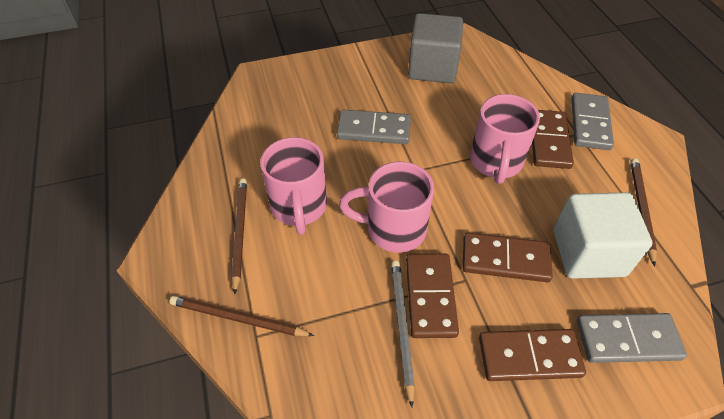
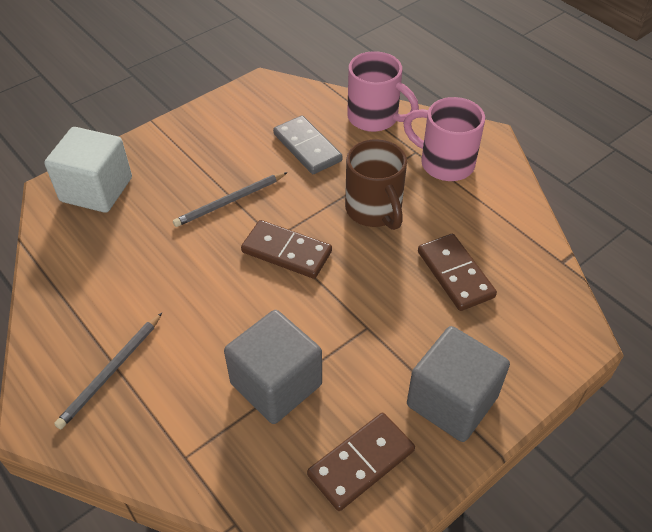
brown domino: 4 -> 3
brown mug: 0 -> 1
brown pencil: 3 -> 0
grey cube: 1 -> 2
grey domino: 3 -> 1
grey pencil: 1 -> 2
pink mug: 3 -> 2

